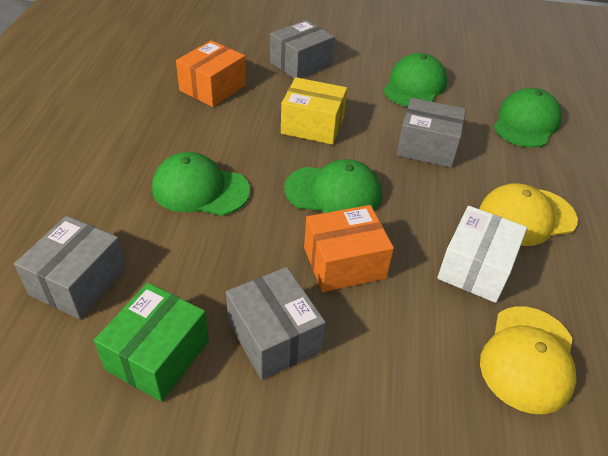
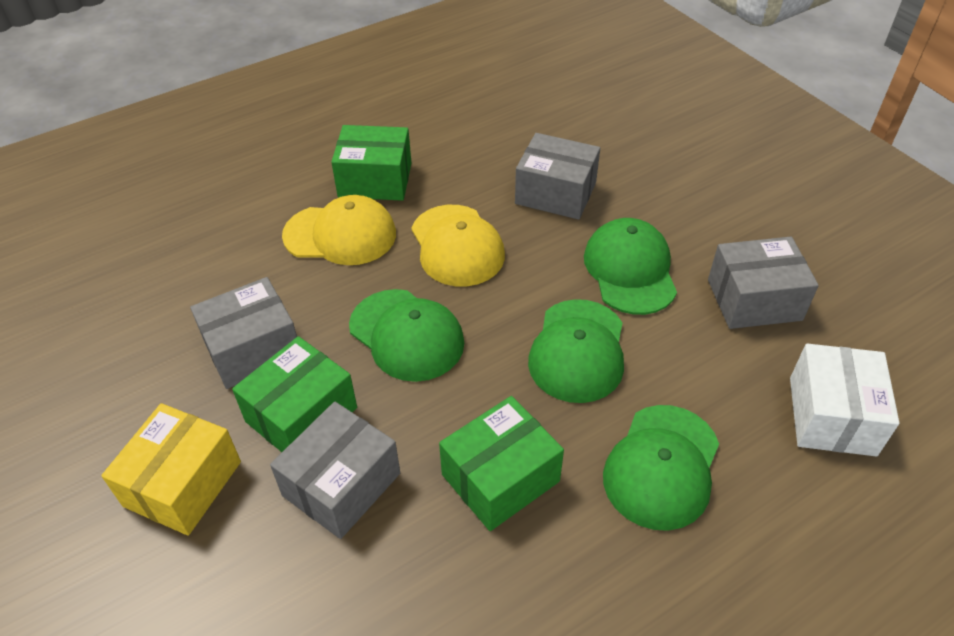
green box: 1 -> 3
orange box: 2 -> 0

